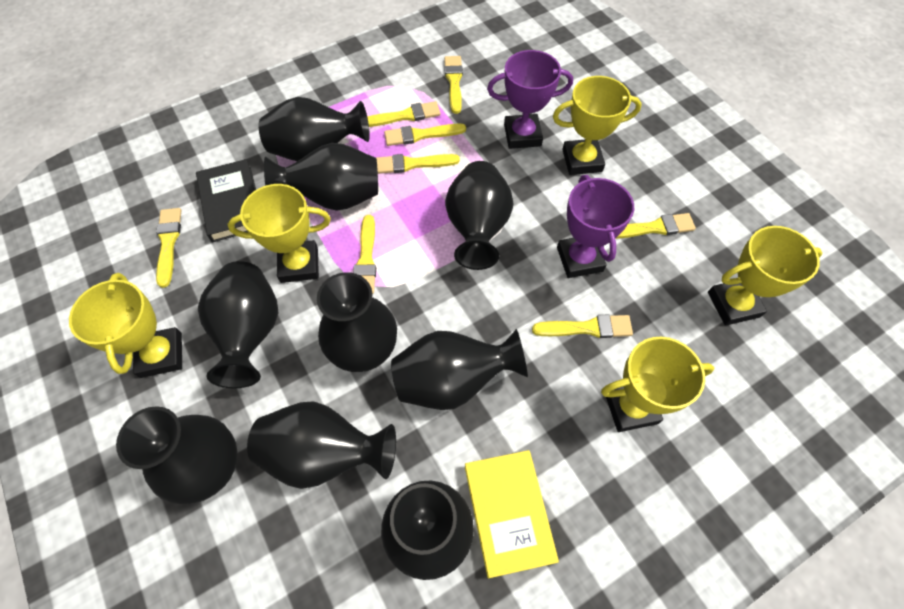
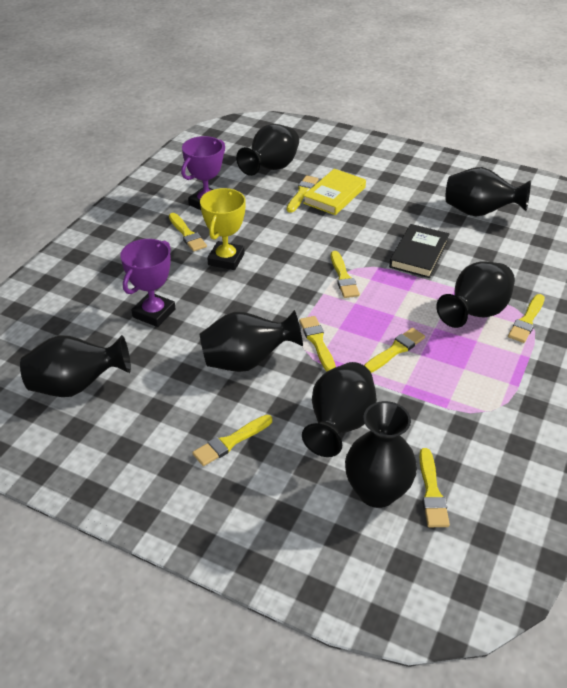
black vase: 9 -> 7
yellow trophy: 5 -> 1

